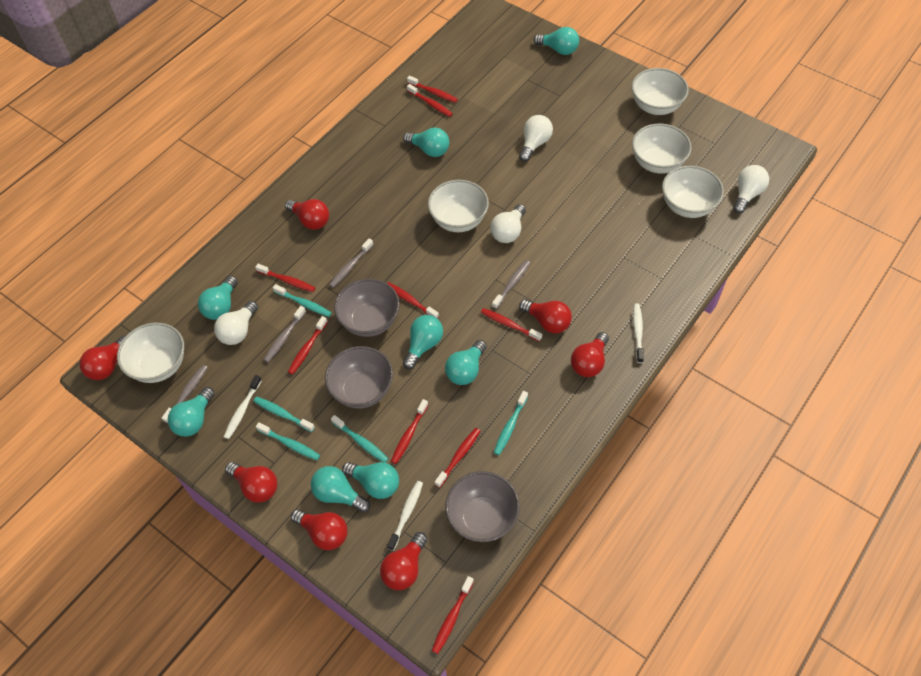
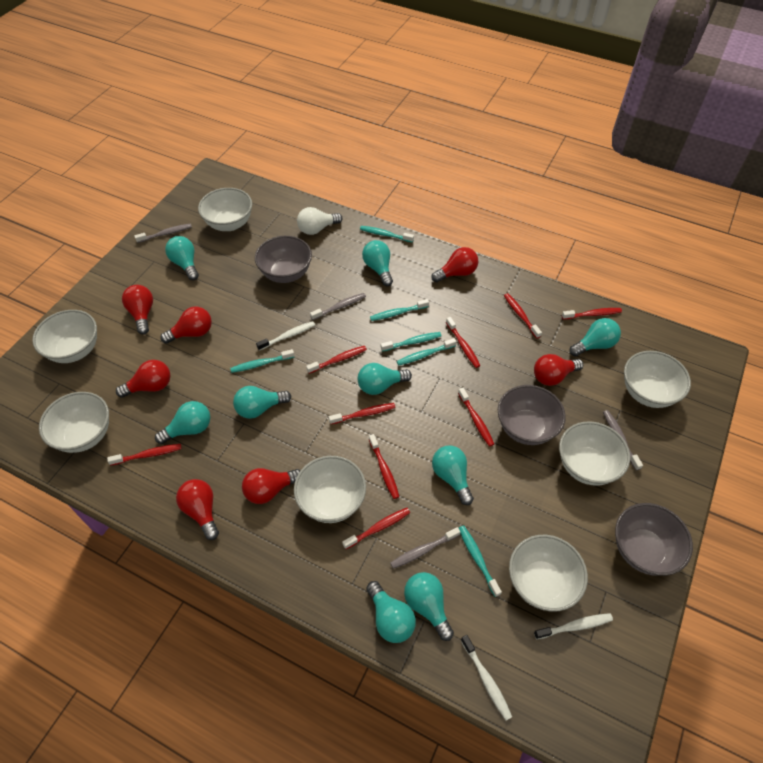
turquoise light bulb: 8 -> 9
turquoise toothbrush: 5 -> 6
white bowl: 5 -> 7
white light bulb: 4 -> 1

